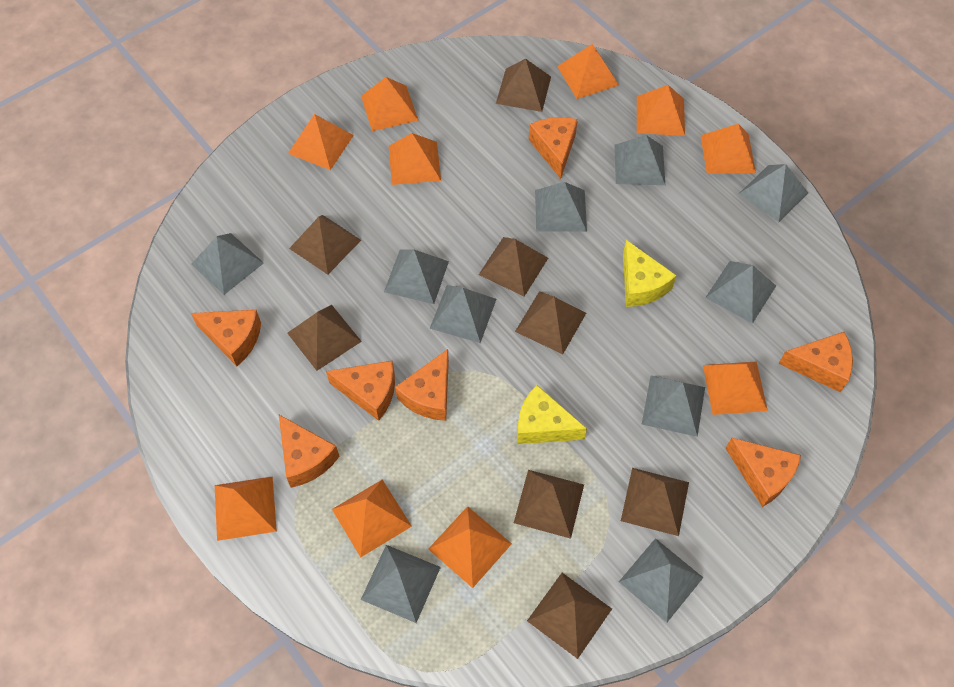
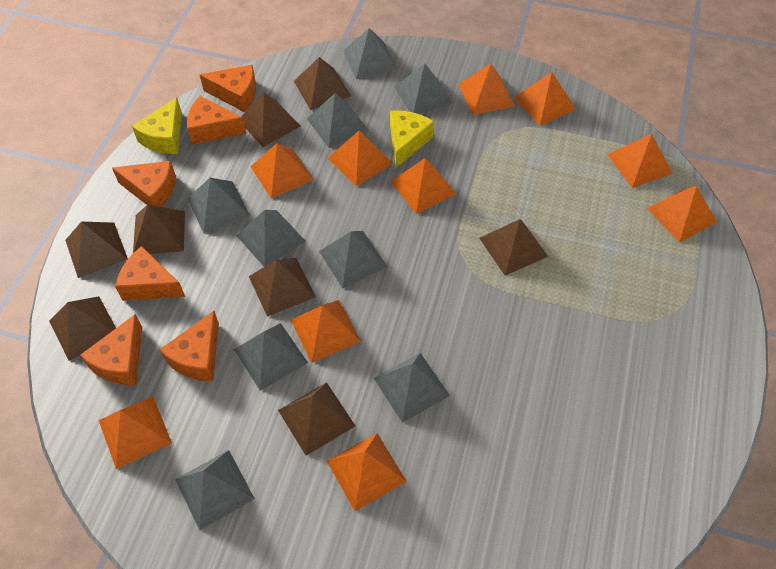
grey pyramid: 10 -> 9
orange cheese: 7 -> 6

